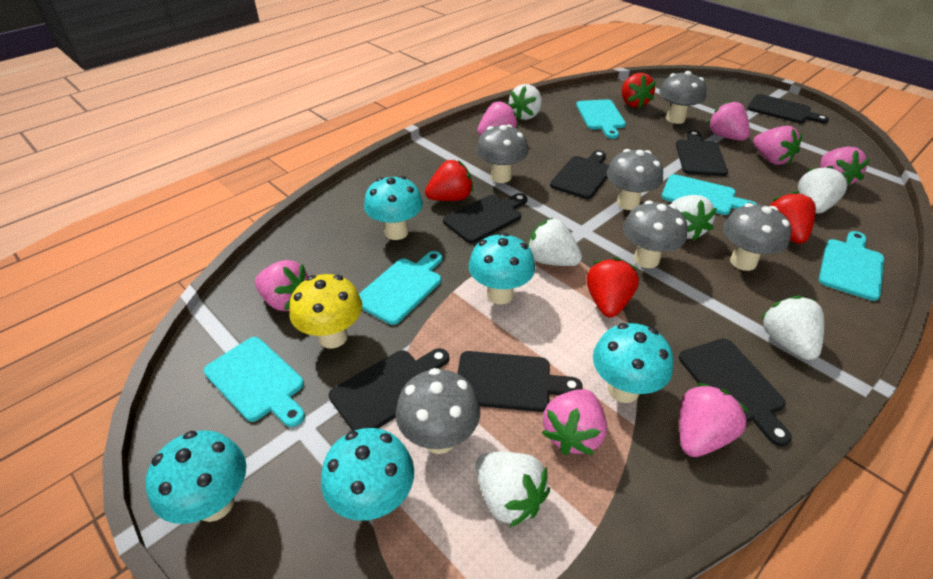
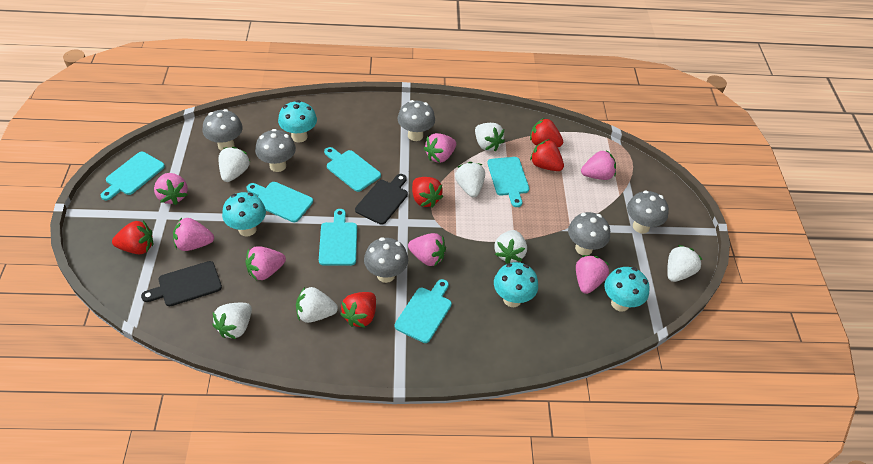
black cutting board: 7 -> 2
red strawberry: 4 -> 5
turquoise cutting board: 5 -> 6
turquoise mushroom: 5 -> 4
white strawberry: 6 -> 7
yellow mushroom: 1 -> 0

